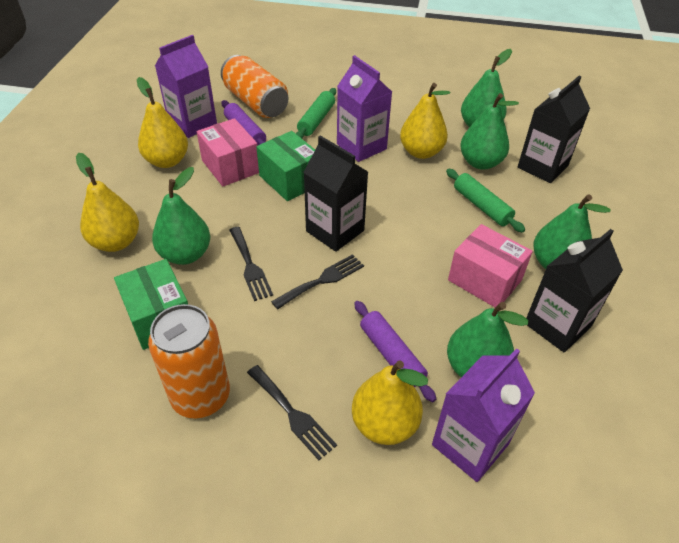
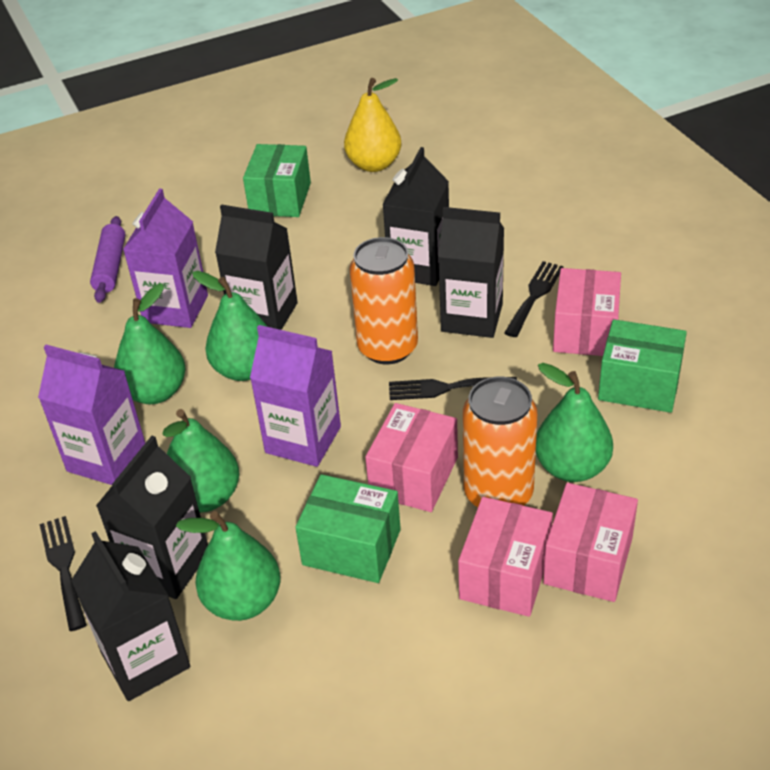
black carton: 3 -> 5
green box: 2 -> 3
green rolling pin: 2 -> 0
pink box: 2 -> 4
purple rolling pin: 2 -> 1
yellow pear: 4 -> 1

